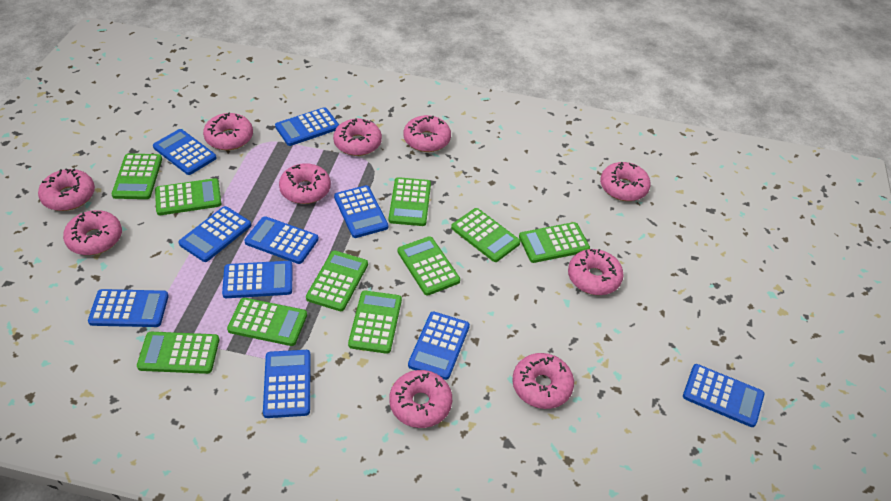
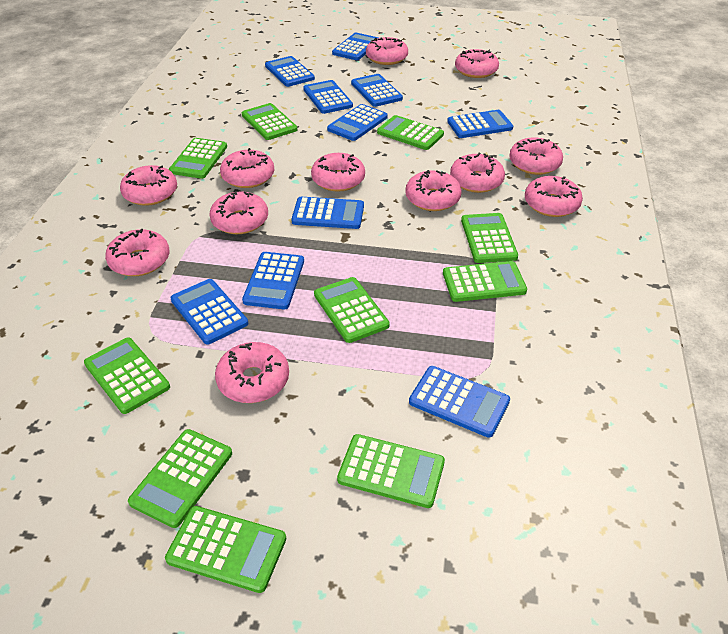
pink donut: 10 -> 12

